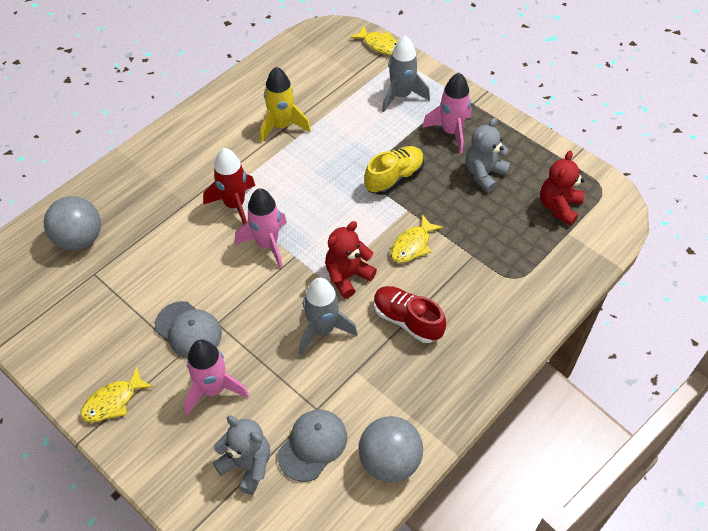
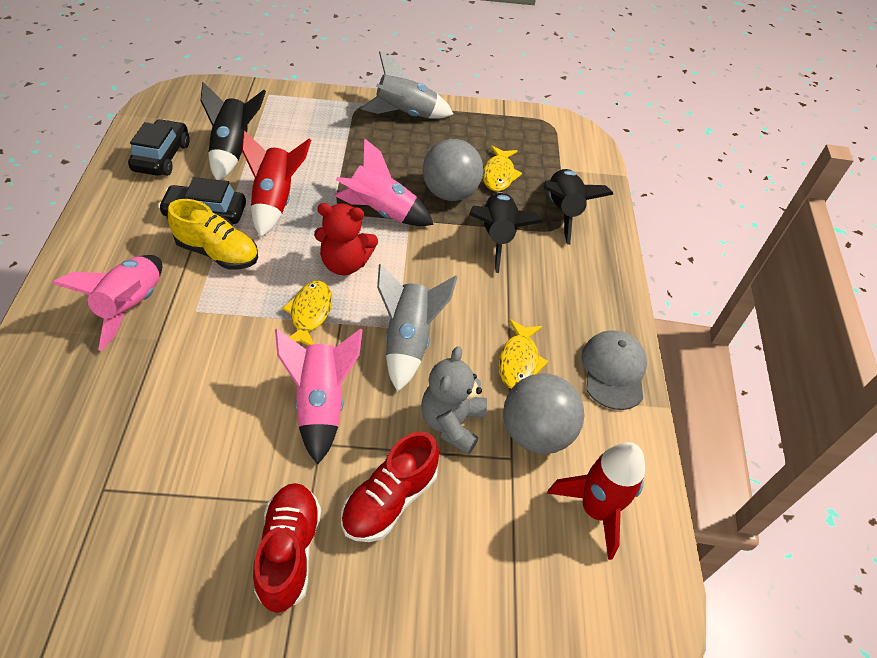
black car: 0 -> 2
black rocket: 0 -> 3
grey cap: 2 -> 1
grey teddy bear: 2 -> 1
red rocket: 1 -> 2
red shoe: 1 -> 2
red teddy bear: 2 -> 1
yellow rocket: 1 -> 0

